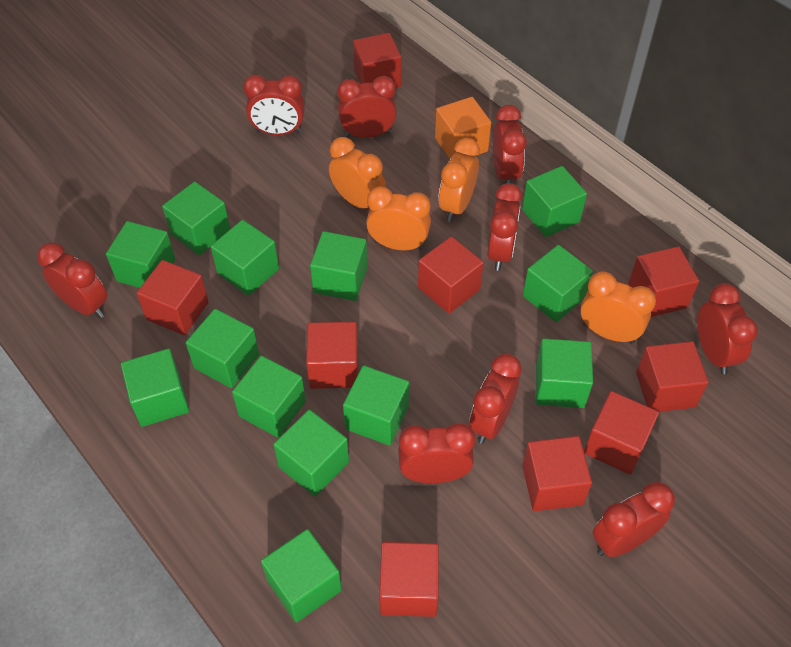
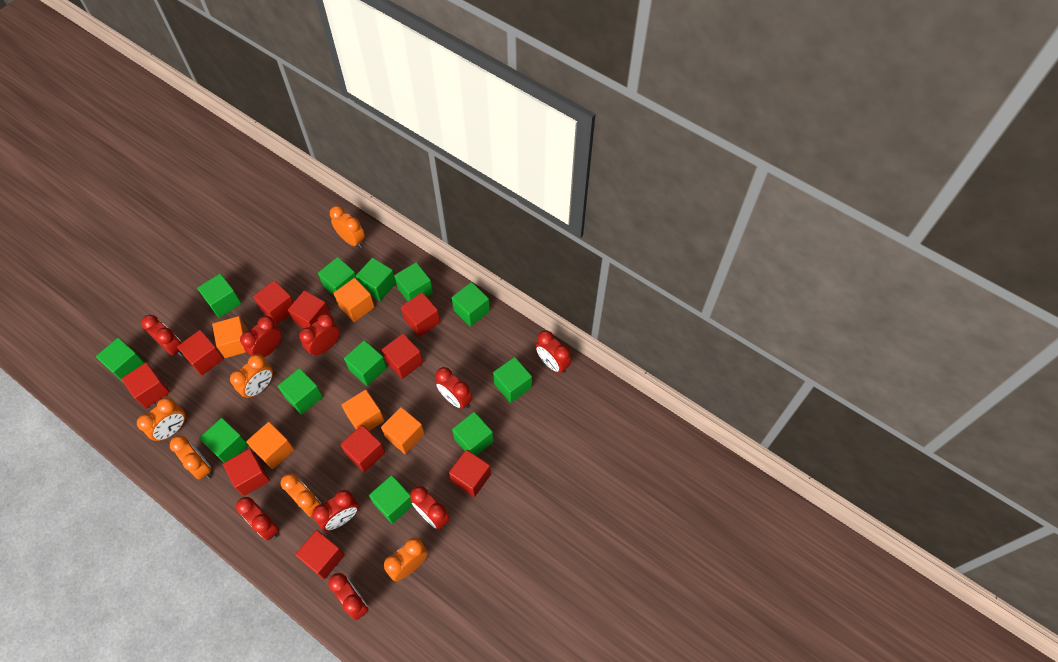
green cube: 13 -> 12
orange clock: 4 -> 6
orange cube: 1 -> 5
red cube: 9 -> 10

